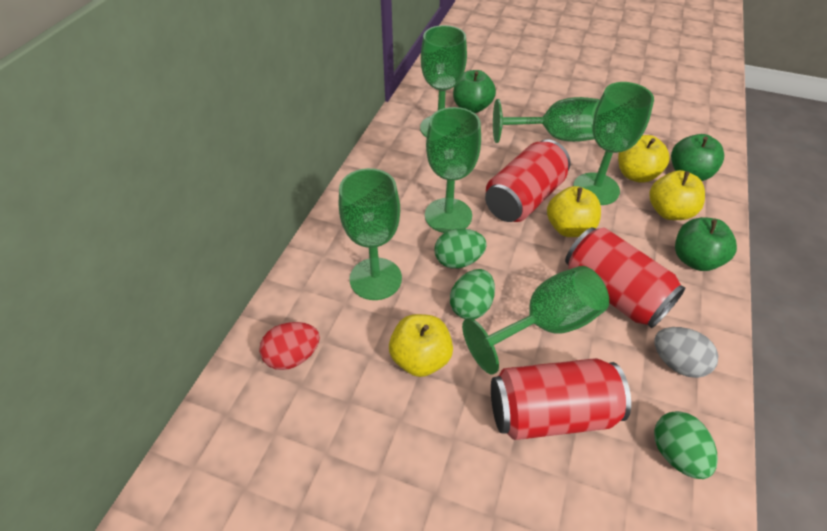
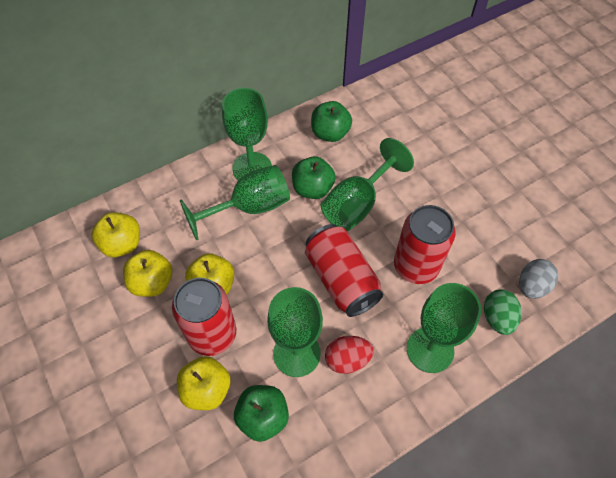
green egg: 3 -> 1
green goblet: 6 -> 5

